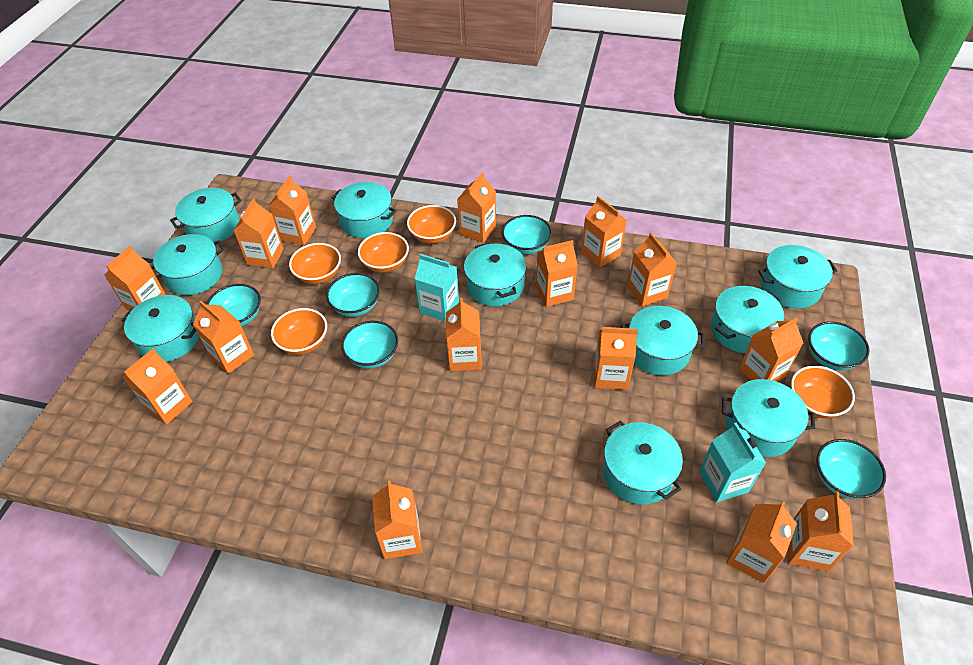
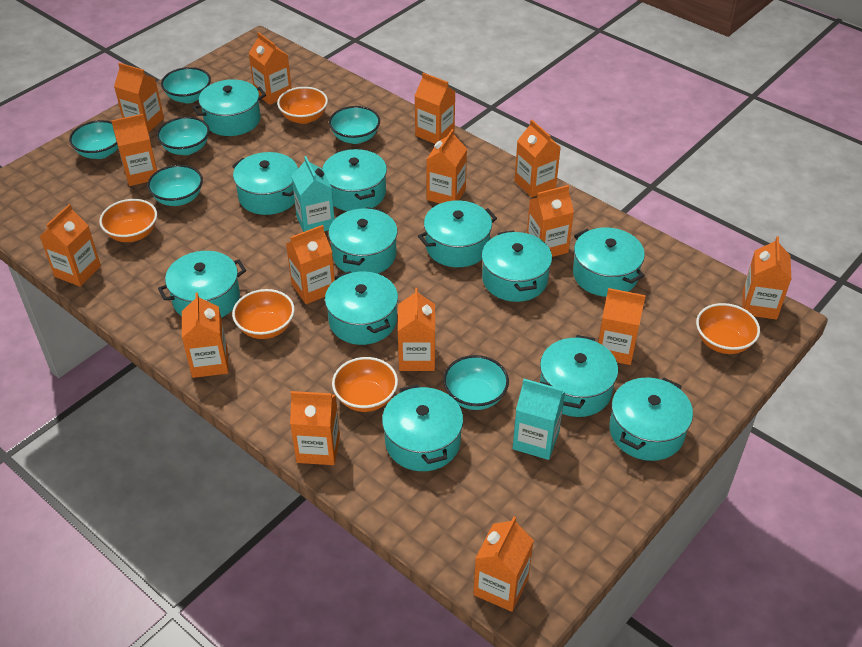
turquoise pot: 10 -> 12

